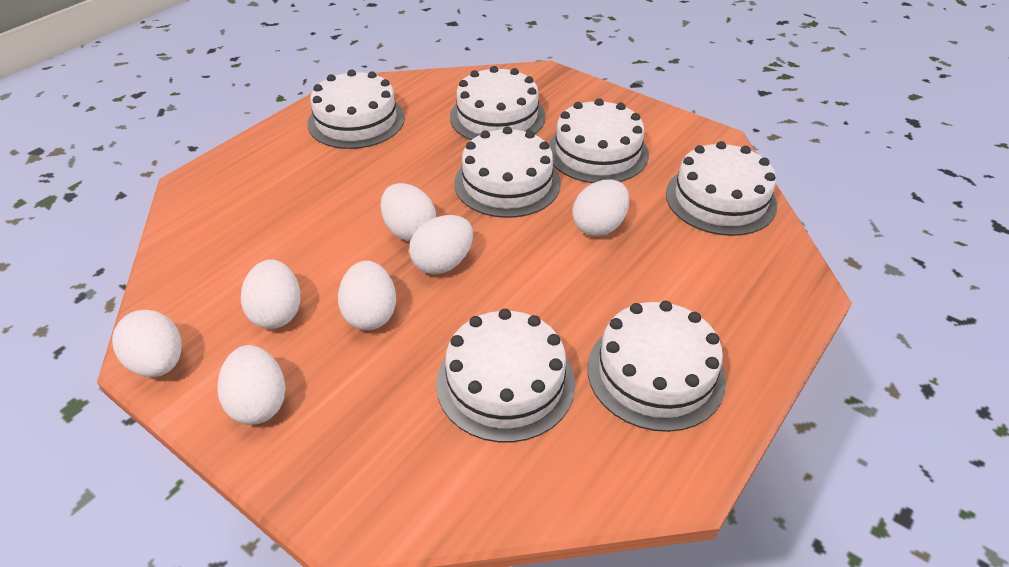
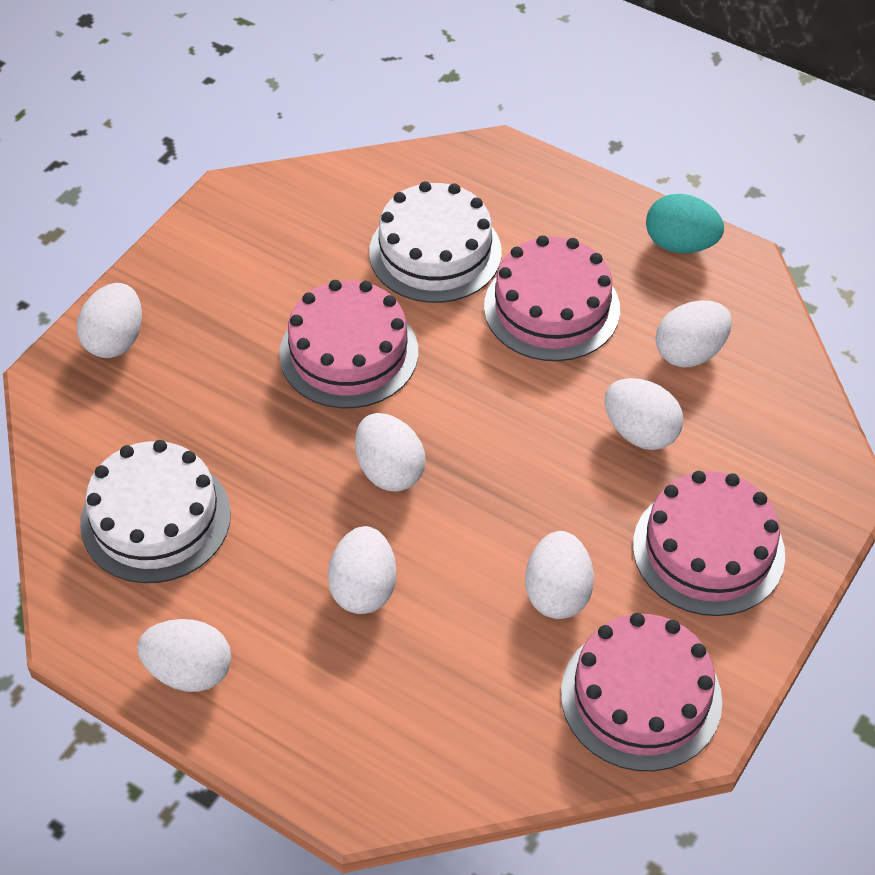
pink cake: 0 -> 4
turquoise egg: 0 -> 1
white cake: 7 -> 2

